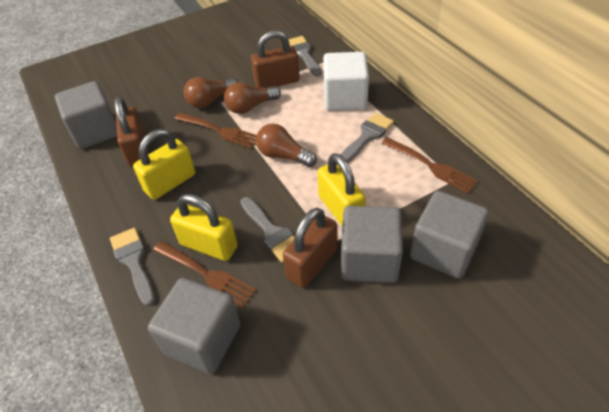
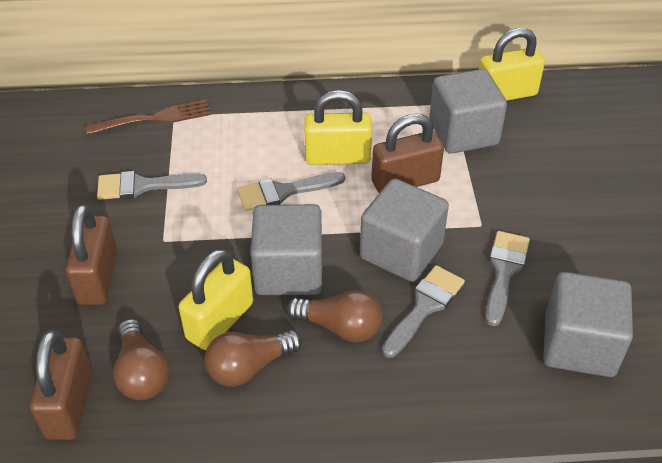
brown fork: 3 -> 1
white cube: 1 -> 0

